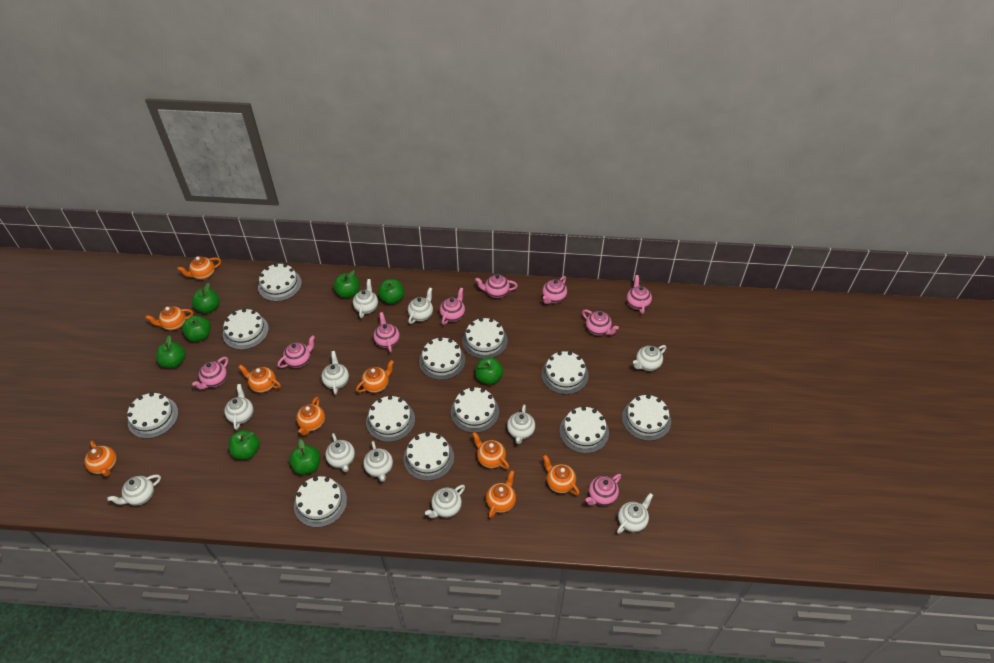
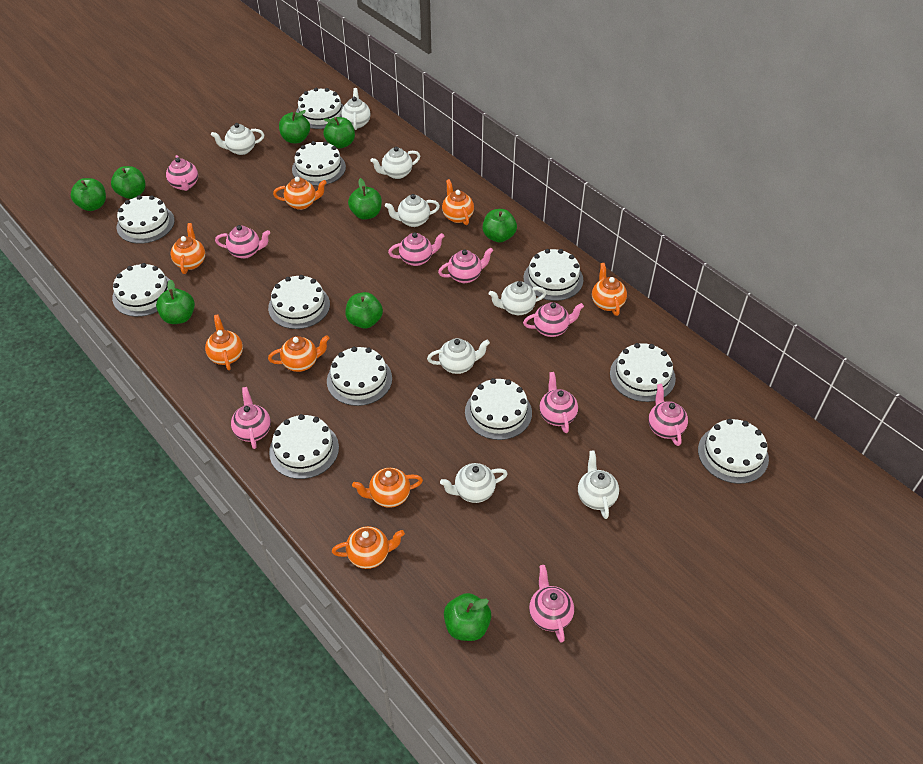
green apple: 8 -> 9
orange teapot: 9 -> 8
white cake: 12 -> 11
white teapot: 11 -> 8

